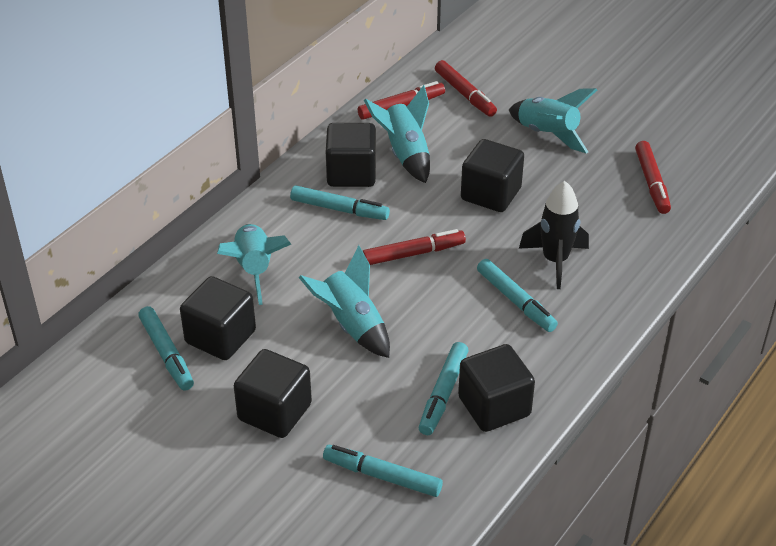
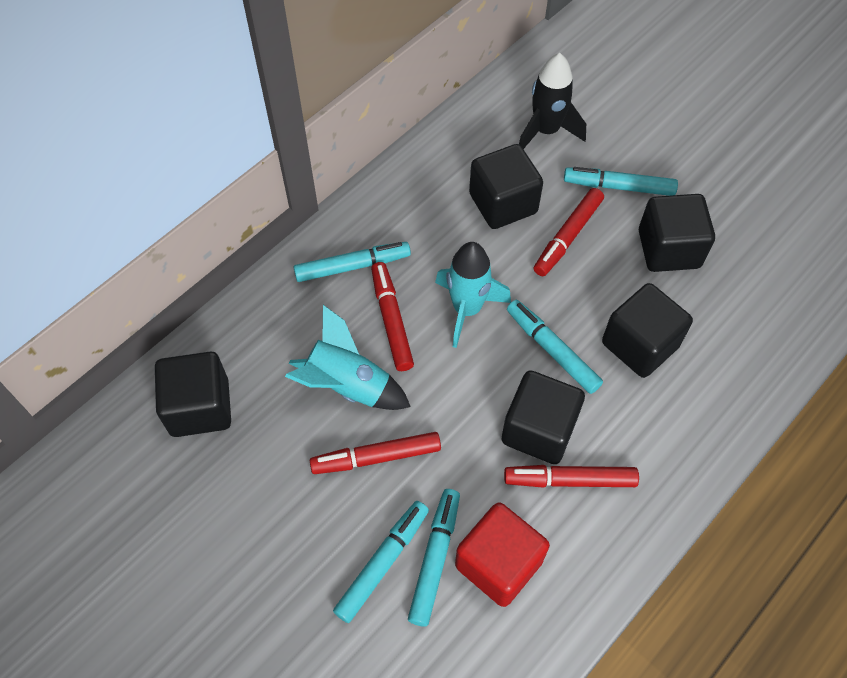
red cube: 0 -> 1
turquoise rocket: 4 -> 2

